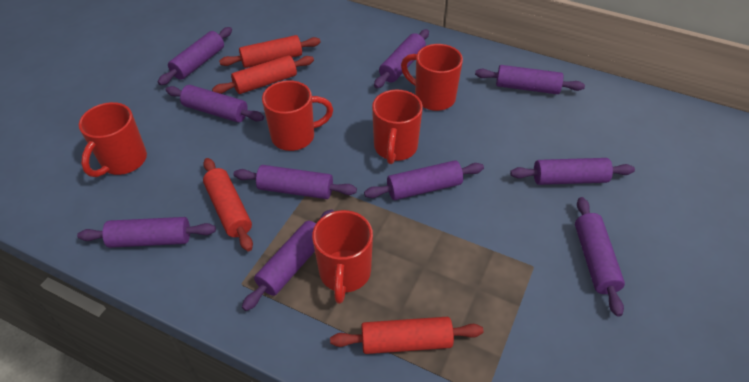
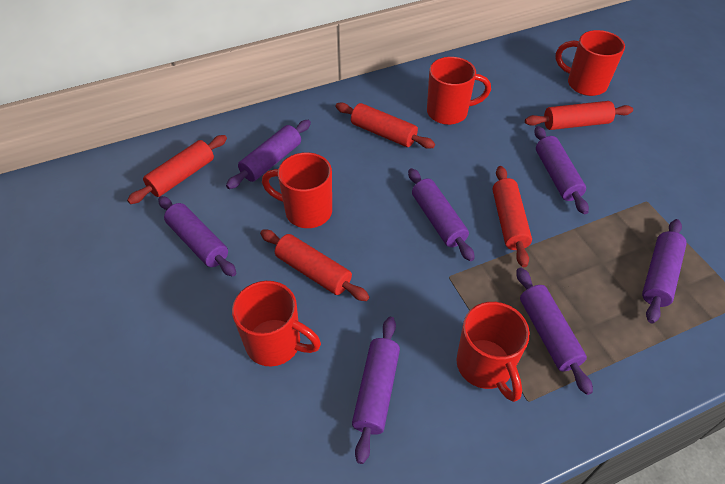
purple rolling pin: 10 -> 7
red rolling pin: 4 -> 5

